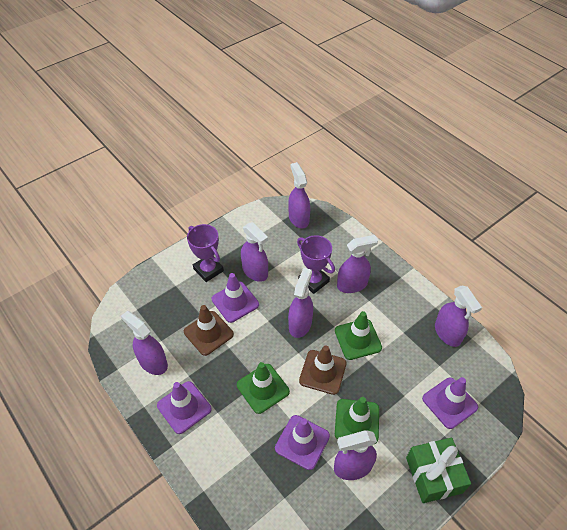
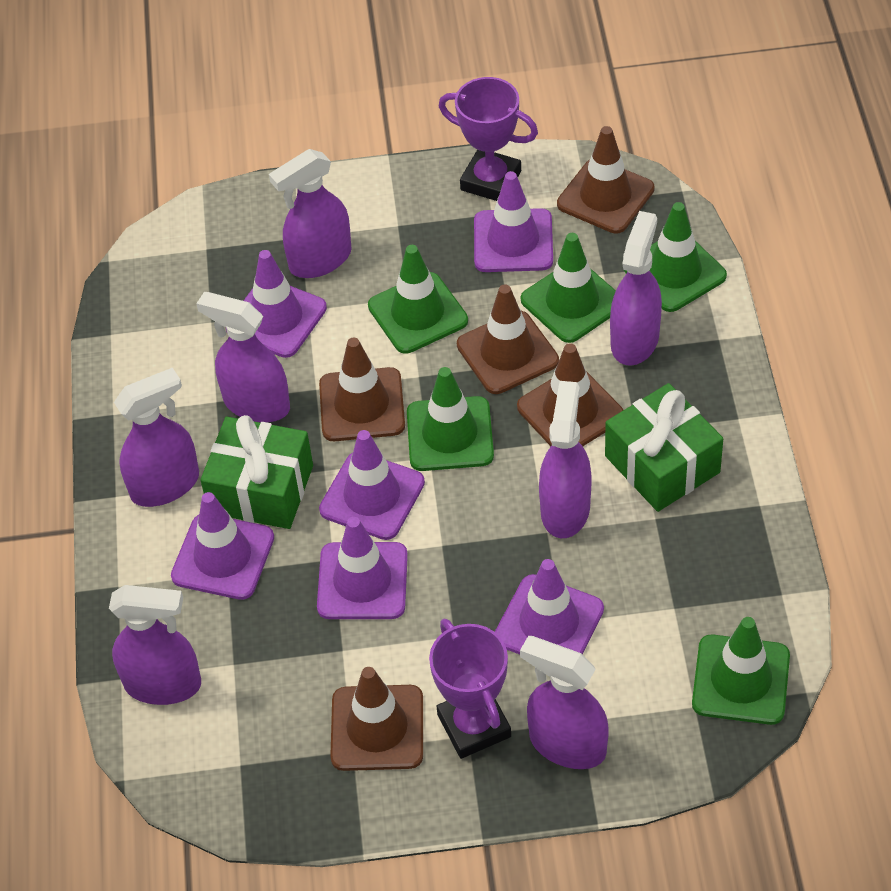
brown traffic cone: 2 -> 5
green gift: 1 -> 2
green traffic cone: 3 -> 5
purple traffic cone: 4 -> 6

